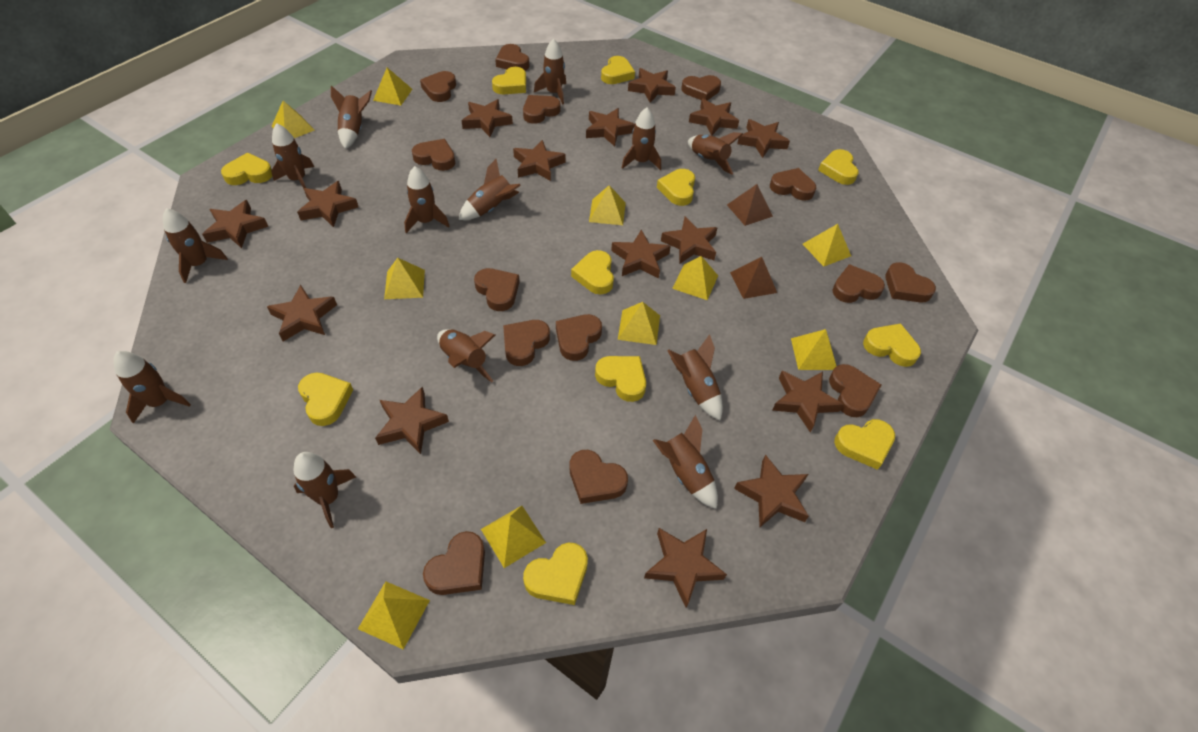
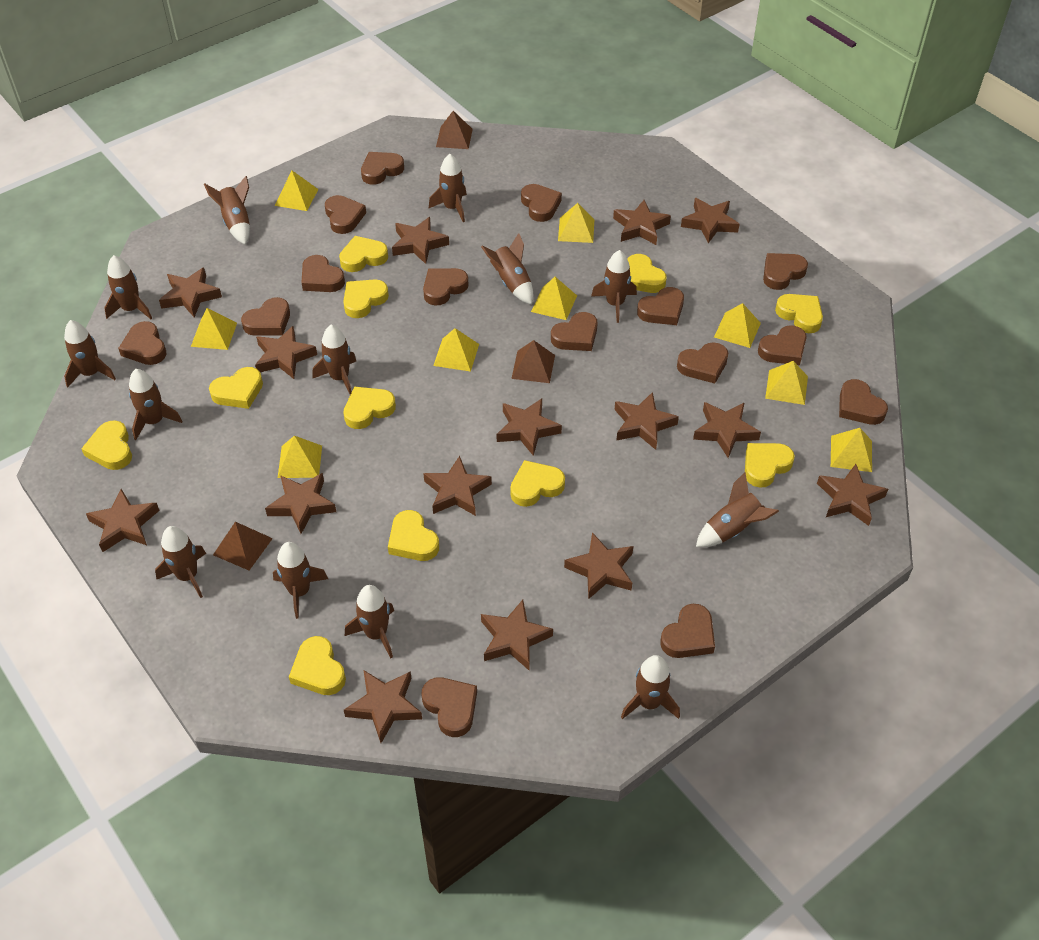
brown heart: 14 -> 15
brown pyramid: 2 -> 3
yellow pyramid: 10 -> 9

